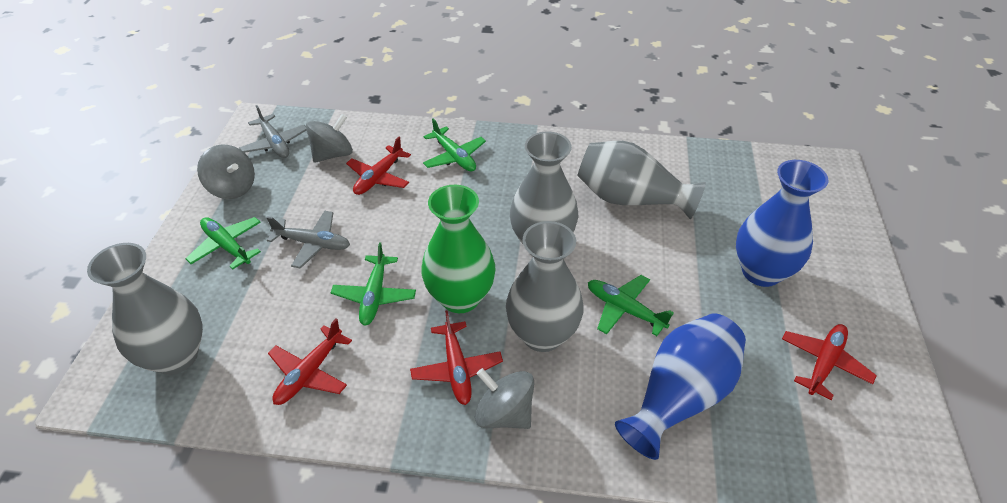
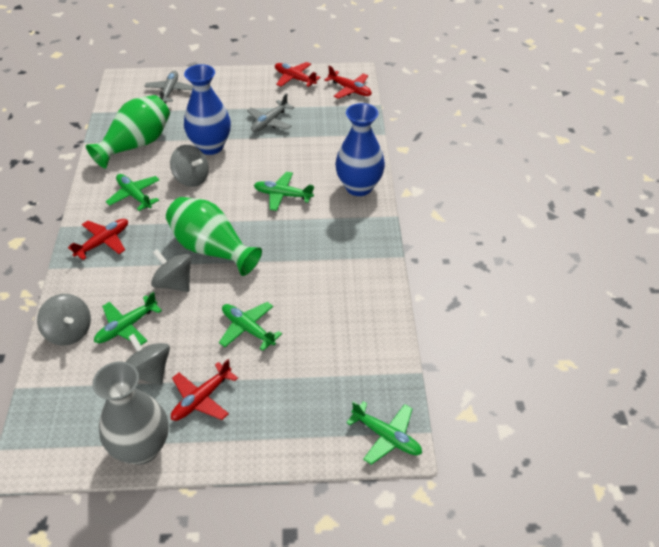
green plane: 4 -> 5
green vase: 1 -> 2
grey spinning top: 3 -> 4
grey vase: 4 -> 1

